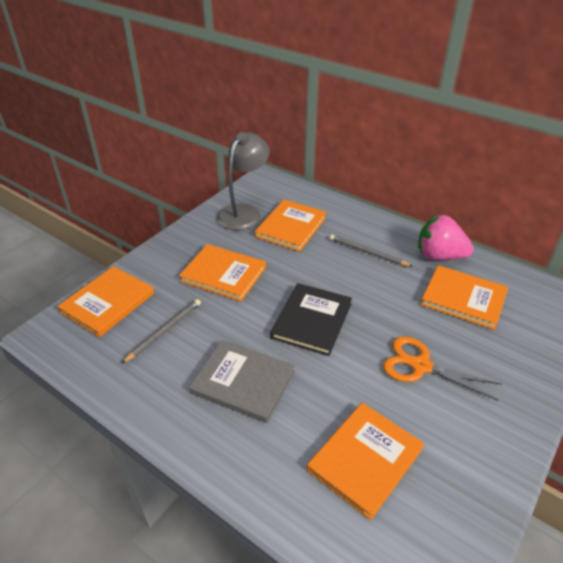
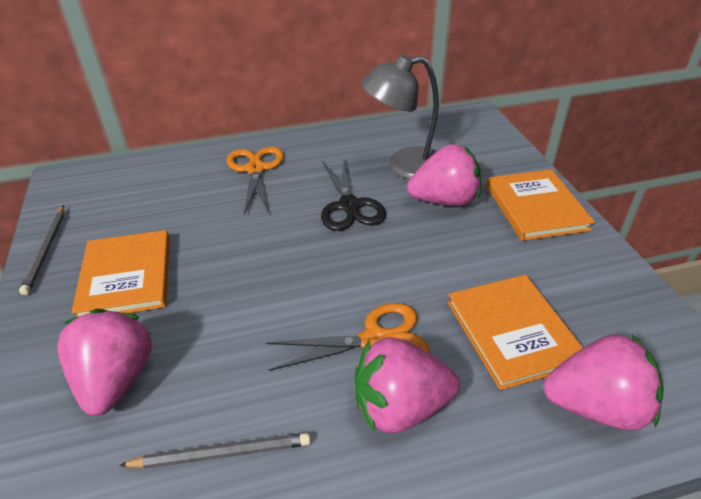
black book: 1 -> 0
black scissors: 0 -> 1
grey book: 1 -> 0
orange book: 5 -> 3
orange scissors: 1 -> 2
pink strawberry: 1 -> 4

